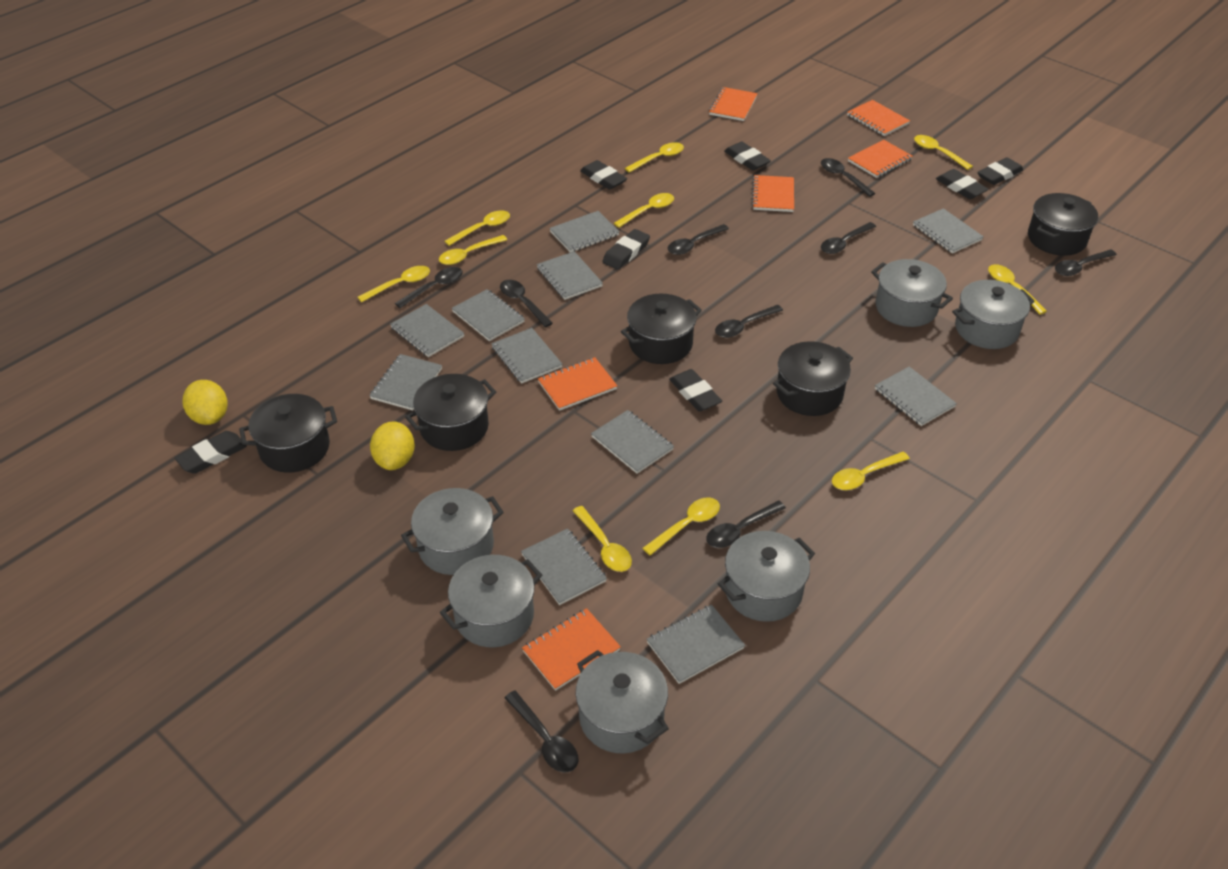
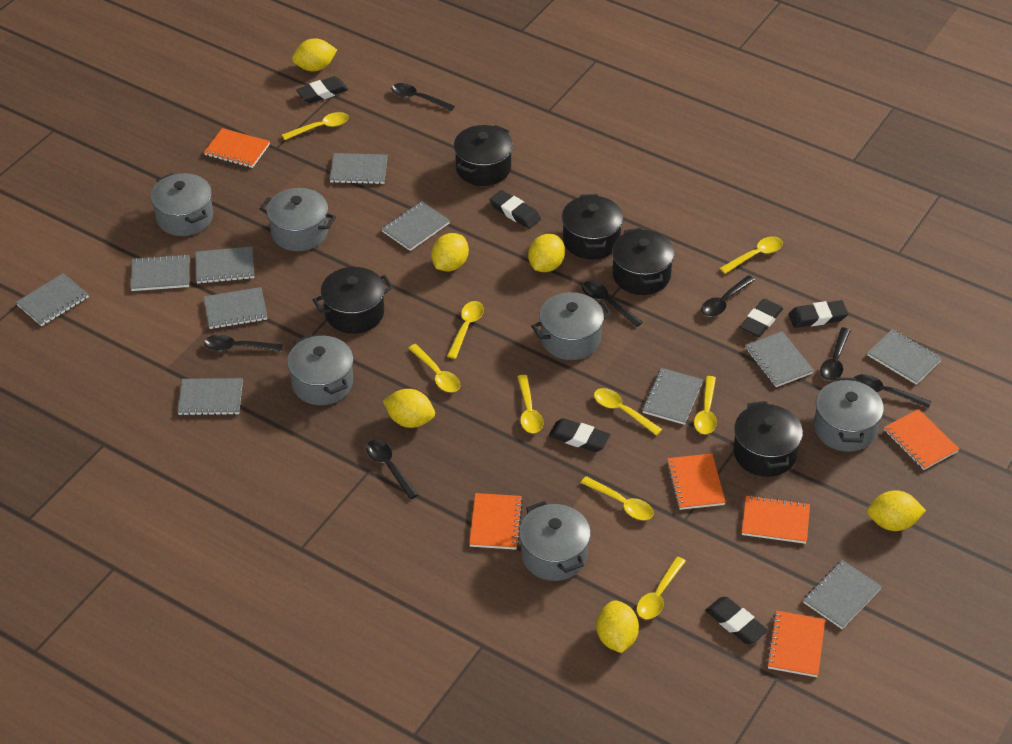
black eraser: 7 -> 6
black spoon: 9 -> 7
yellow lemon: 2 -> 6
yellow spoon: 10 -> 9

